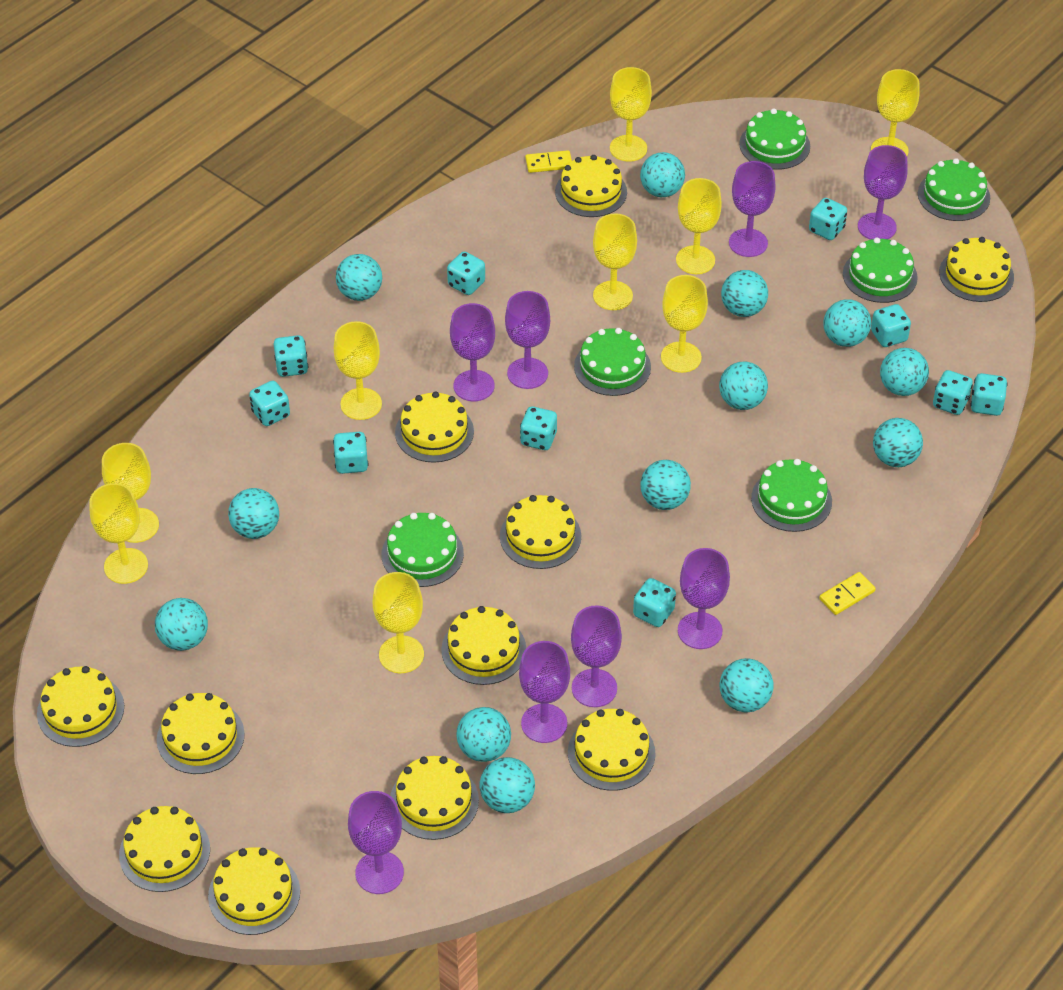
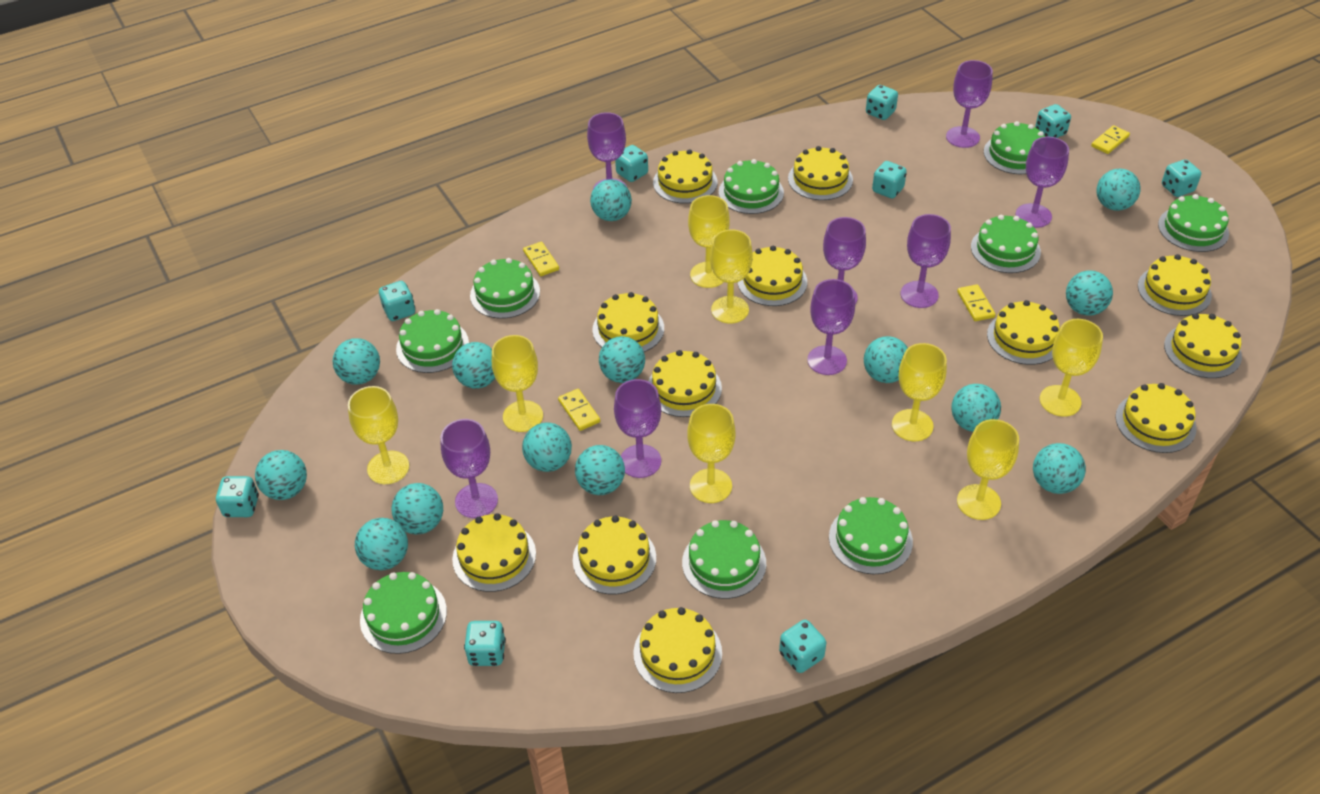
green cake: 6 -> 9
turquoise ball: 13 -> 14
turquoise dice: 10 -> 9
yellow cake: 11 -> 12
yellow domino: 2 -> 4
yellow goblet: 9 -> 8

